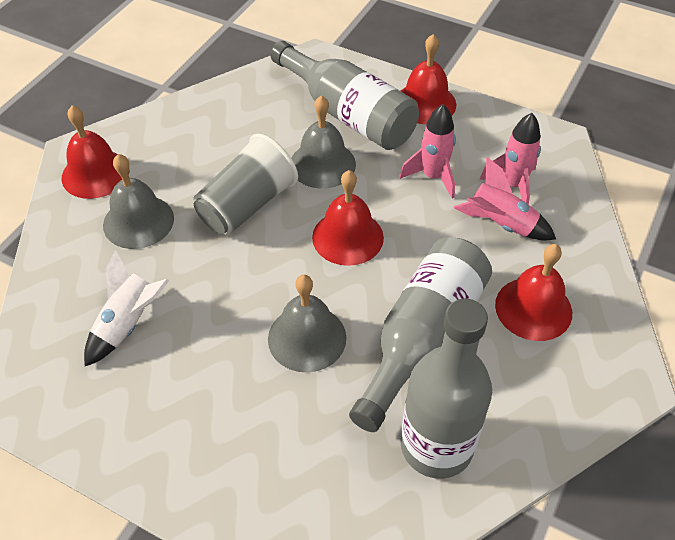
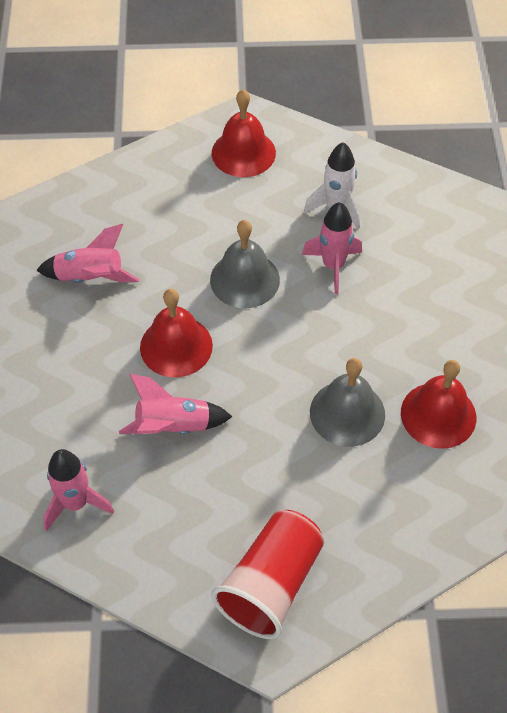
grey bell: 3 -> 2
grey bottle: 3 -> 0
grey cup: 1 -> 0
pink rocket: 3 -> 4
red bell: 4 -> 3
red cup: 0 -> 1

